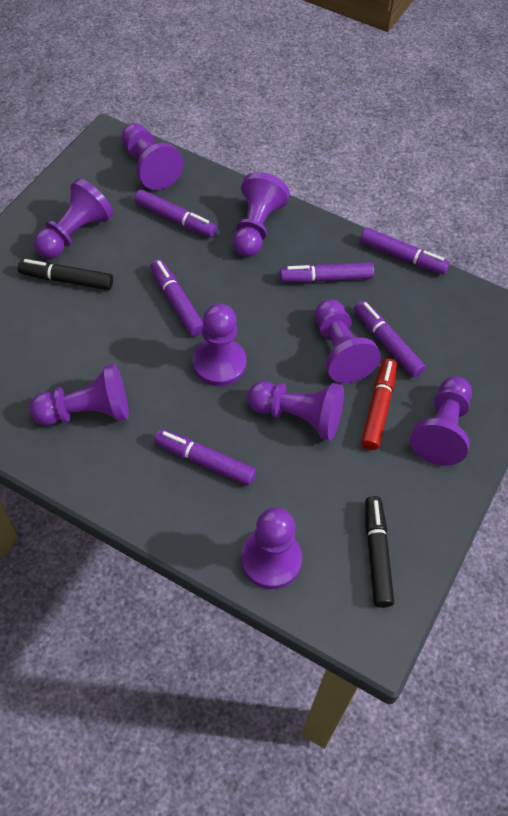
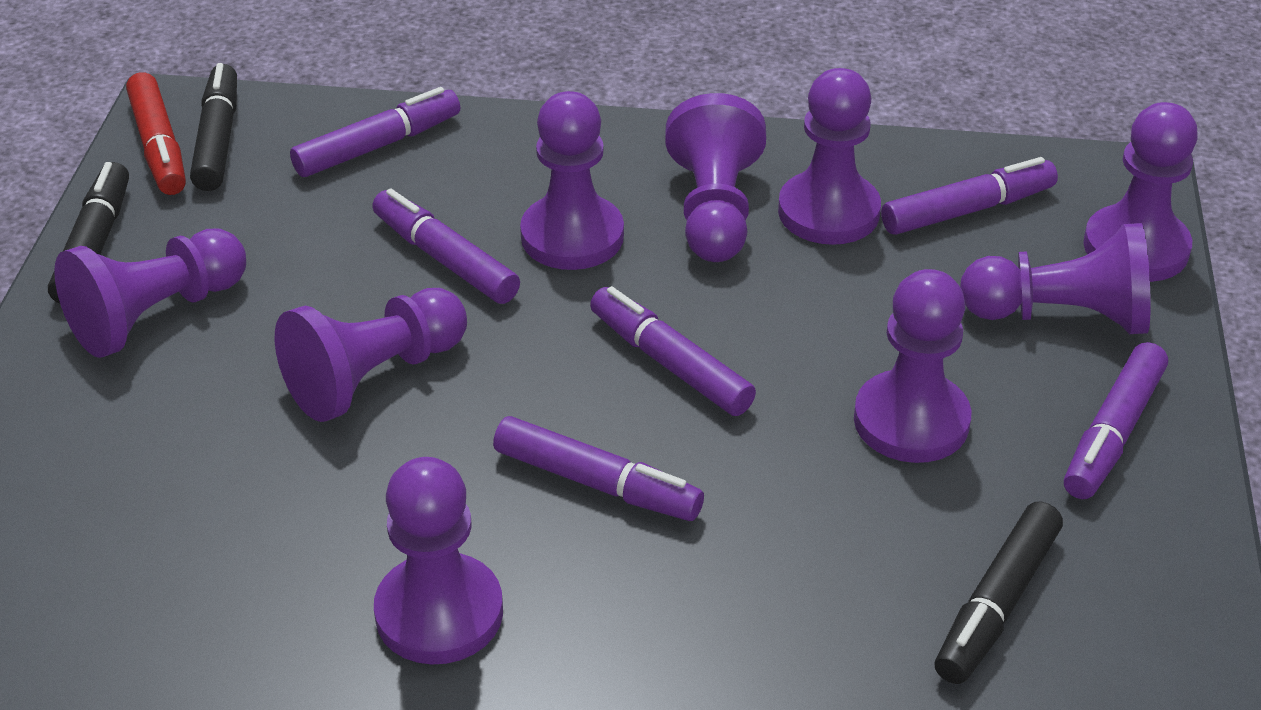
black marker: 2 -> 3

